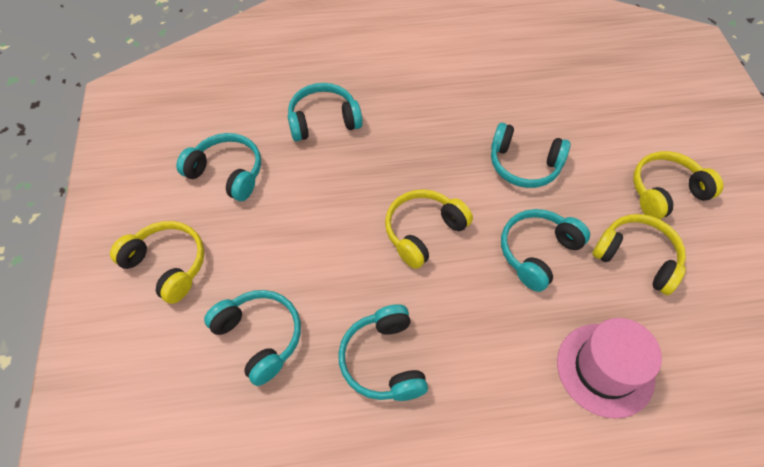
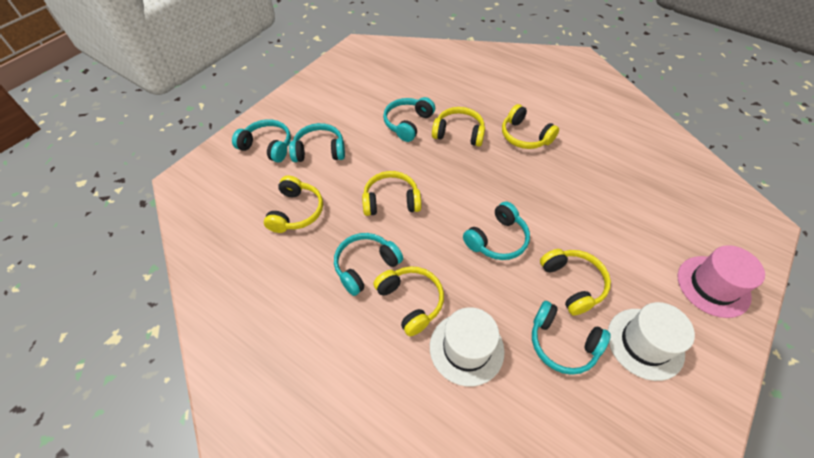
white hat: 0 -> 2
yellow headphones: 4 -> 6

